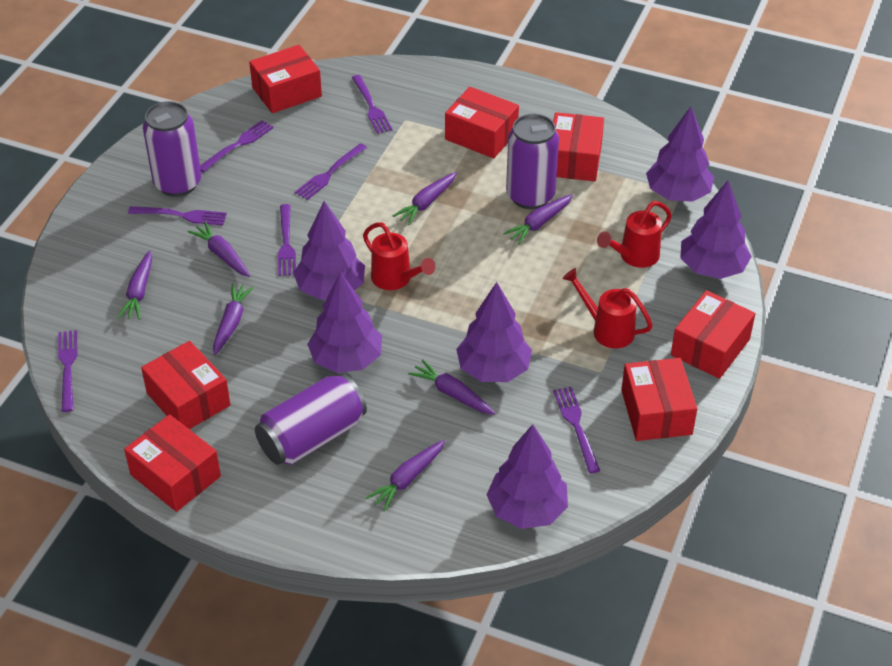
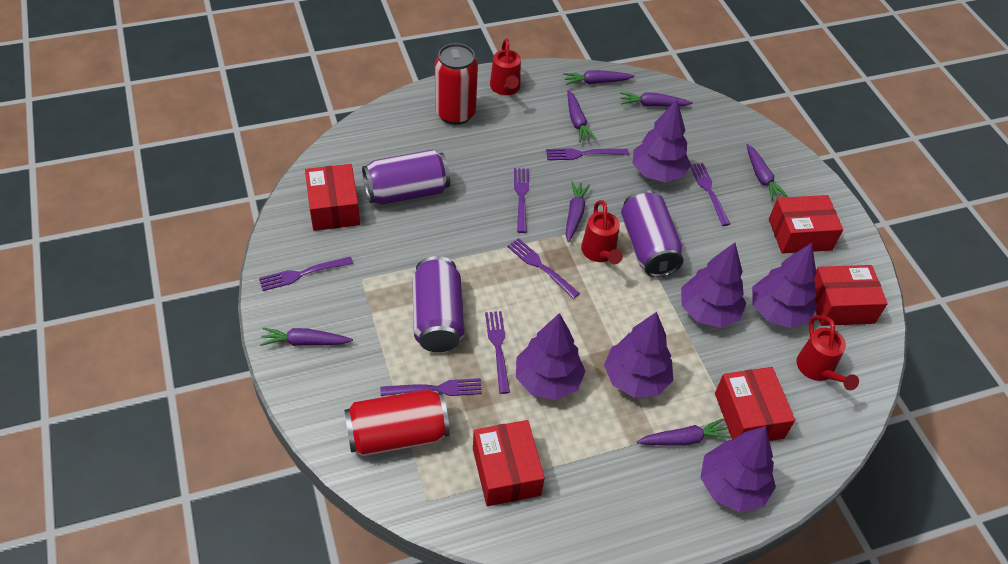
red box: 7 -> 5
red can: 0 -> 2

